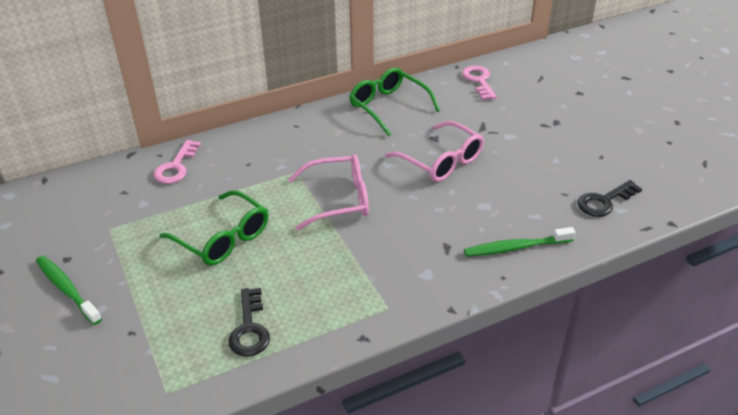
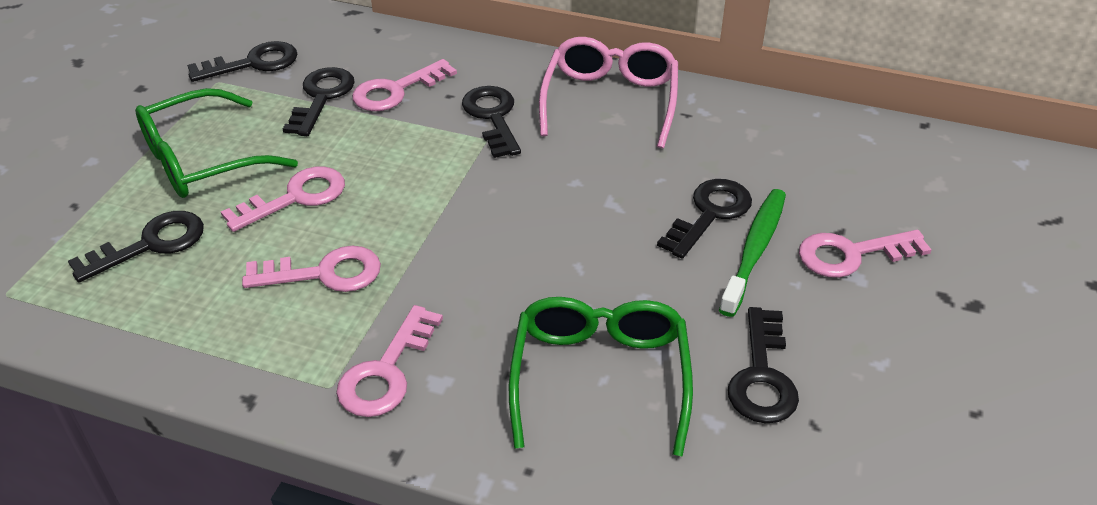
black key: 2 -> 6
green toothbrush: 2 -> 1
pink glasses: 2 -> 1
pink key: 2 -> 5

